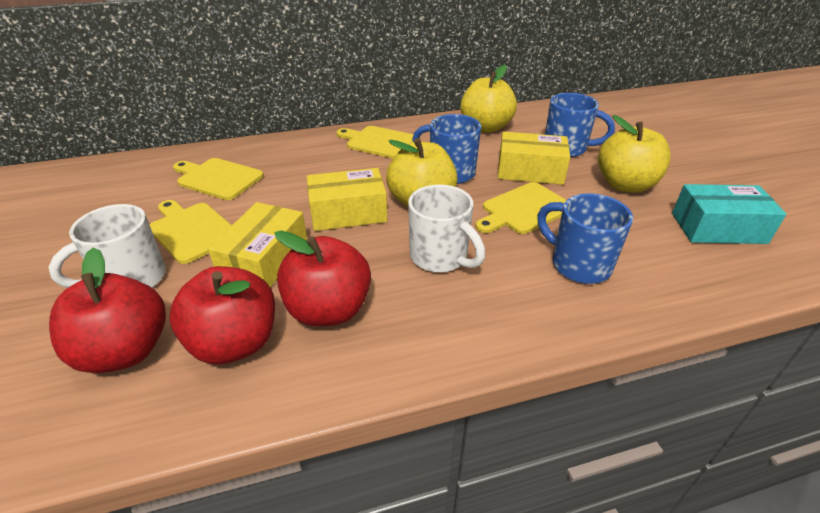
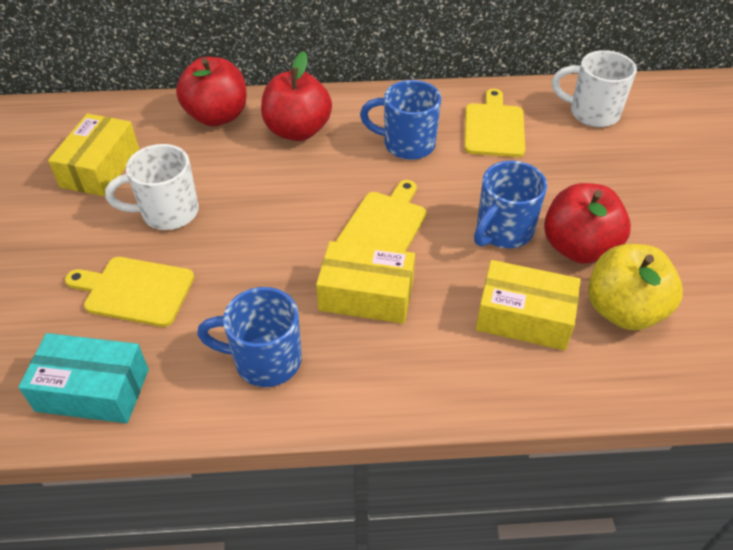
yellow apple: 3 -> 1
yellow cutting board: 4 -> 3

